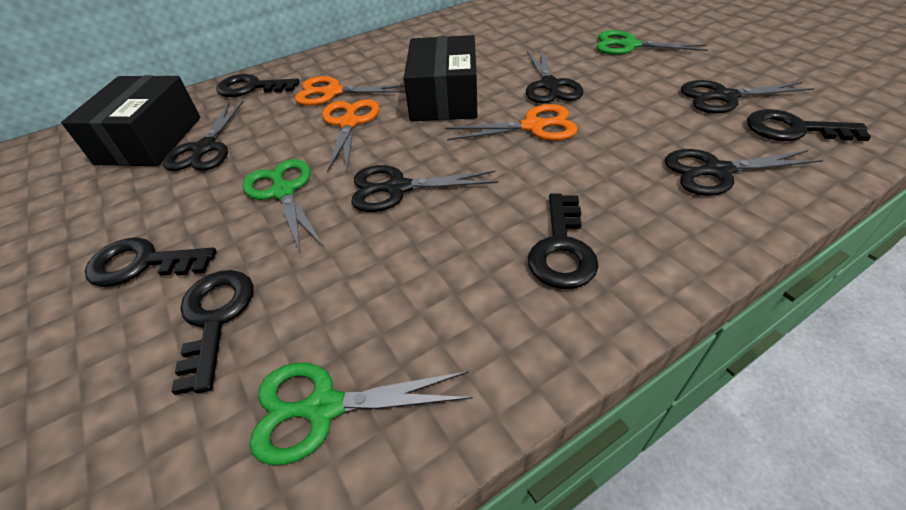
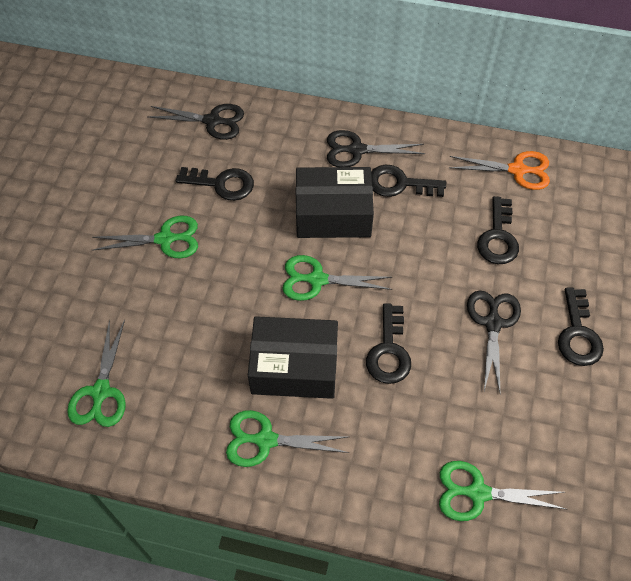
black scissors: 5 -> 3
green scissors: 3 -> 5
orange scissors: 3 -> 1

